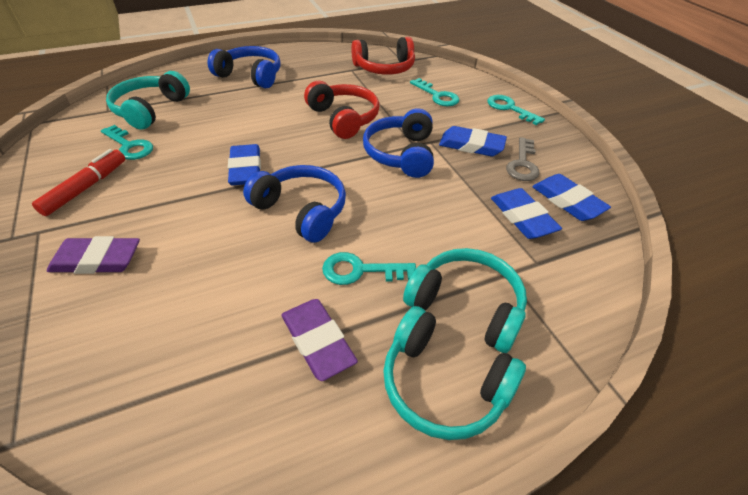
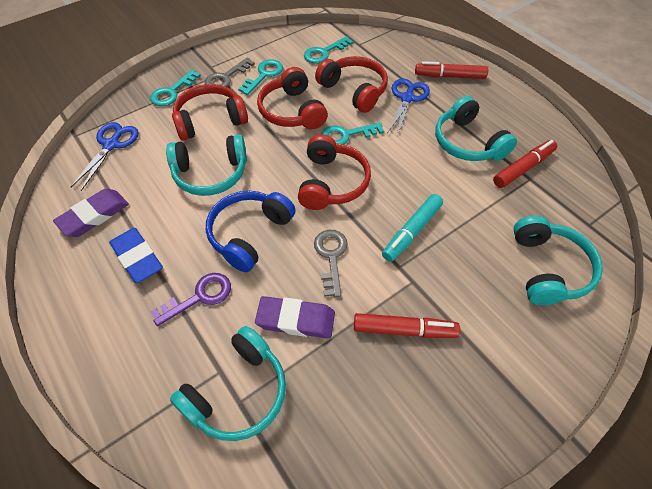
blue eraser: 4 -> 1
blue headphones: 3 -> 1
blue scissors: 0 -> 2
grey key: 1 -> 2
purple key: 0 -> 1
red headphones: 2 -> 4
red marker: 1 -> 3
turquoise headphones: 3 -> 4
turquoise marker: 0 -> 1

